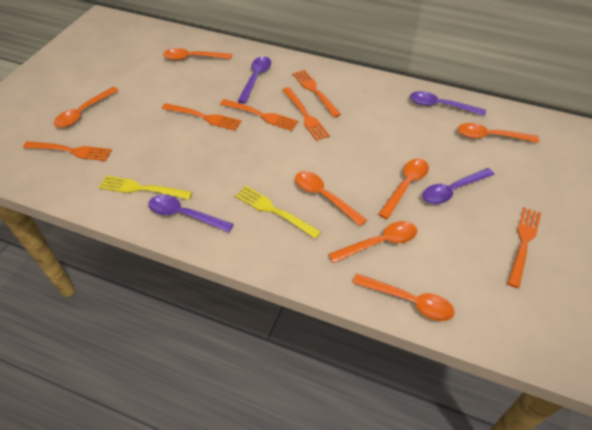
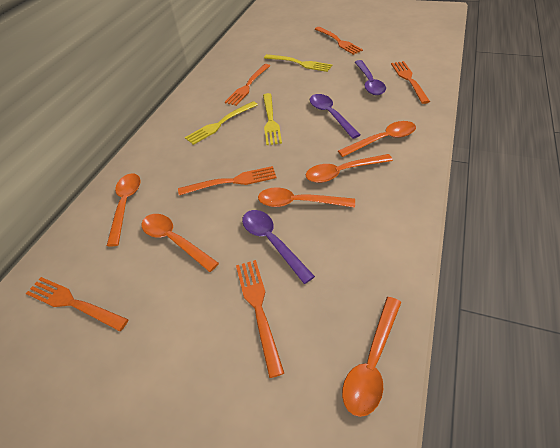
orange spoon: 7 -> 6
purple spoon: 4 -> 3
yellow fork: 2 -> 3

